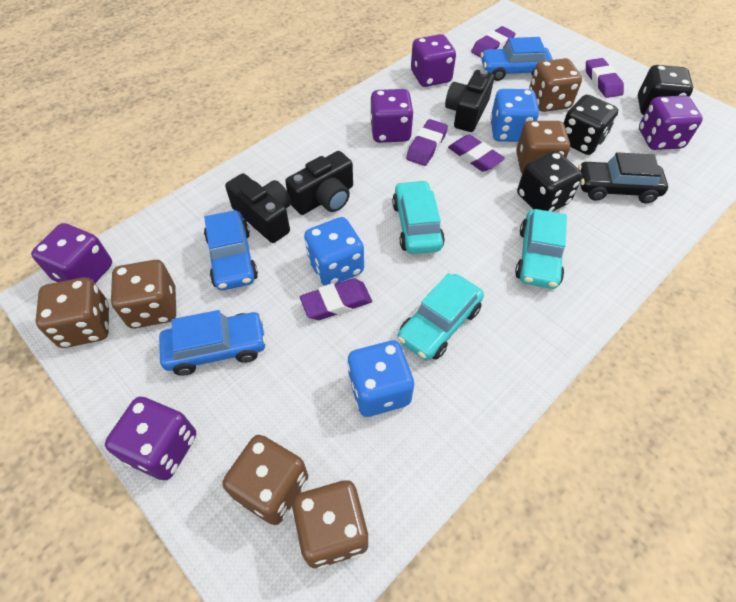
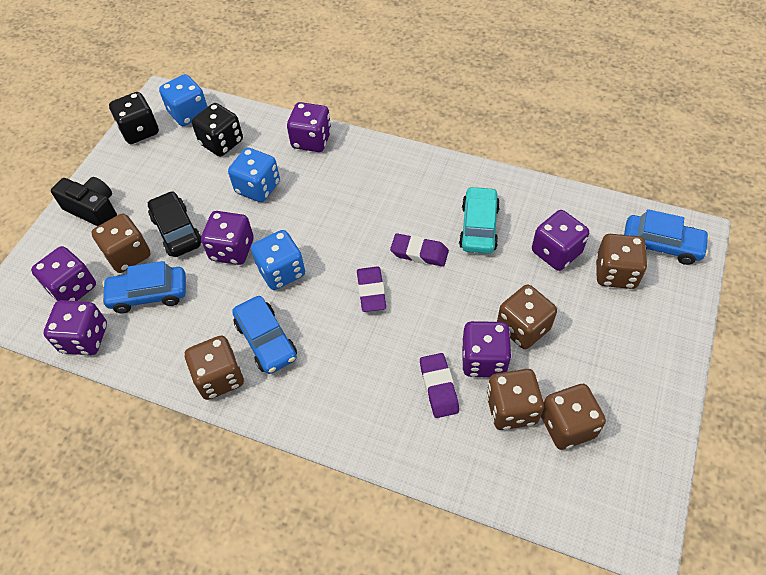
black camera: 3 -> 1
black dice: 3 -> 2
purple dice: 5 -> 6
purple eraser: 5 -> 3
turquoise car: 3 -> 1

